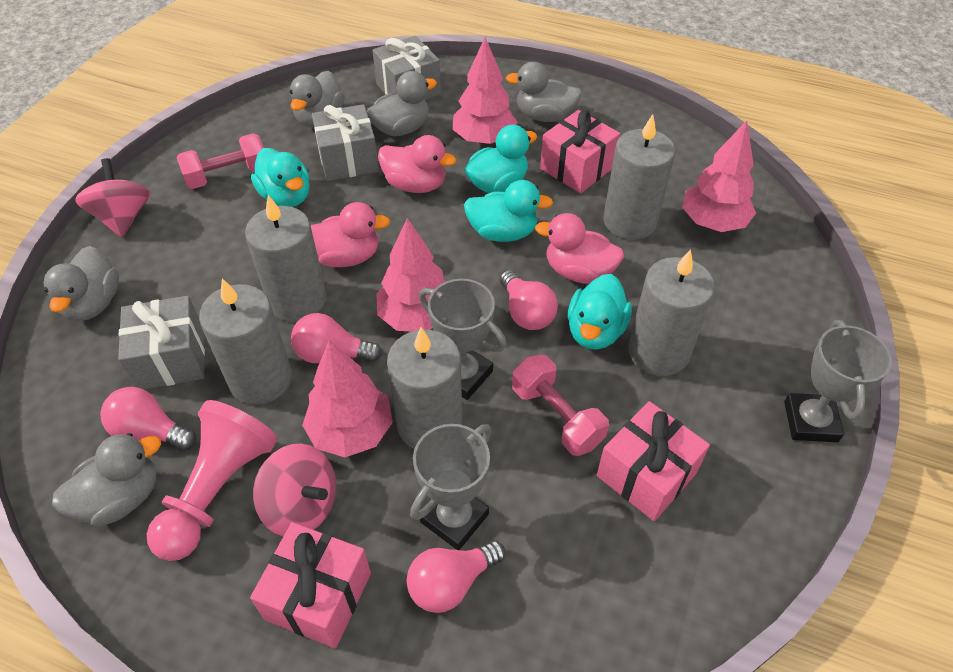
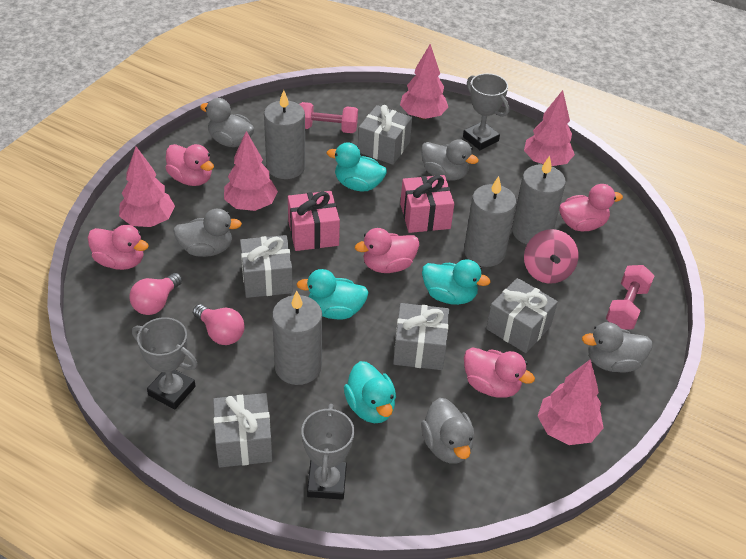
grey candle: 5 -> 4
grey gift: 3 -> 5
pink duck: 3 -> 5
pink gift: 3 -> 2
pink light bulb: 4 -> 2
pink pawn: 1 -> 0
pink spinning top: 2 -> 1
pink tree: 4 -> 5

